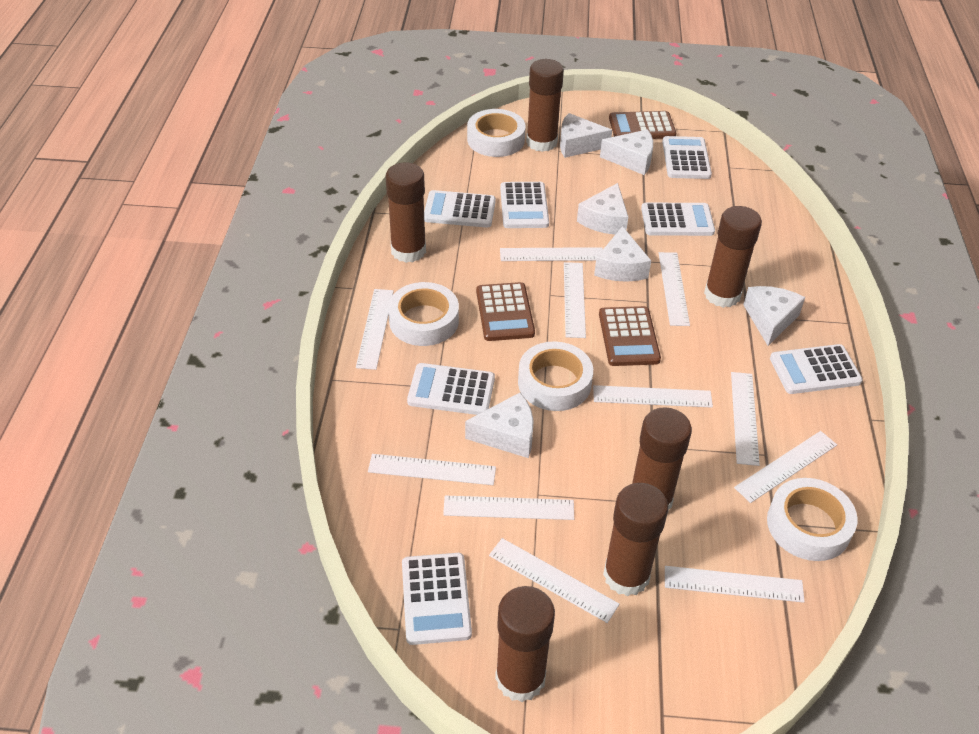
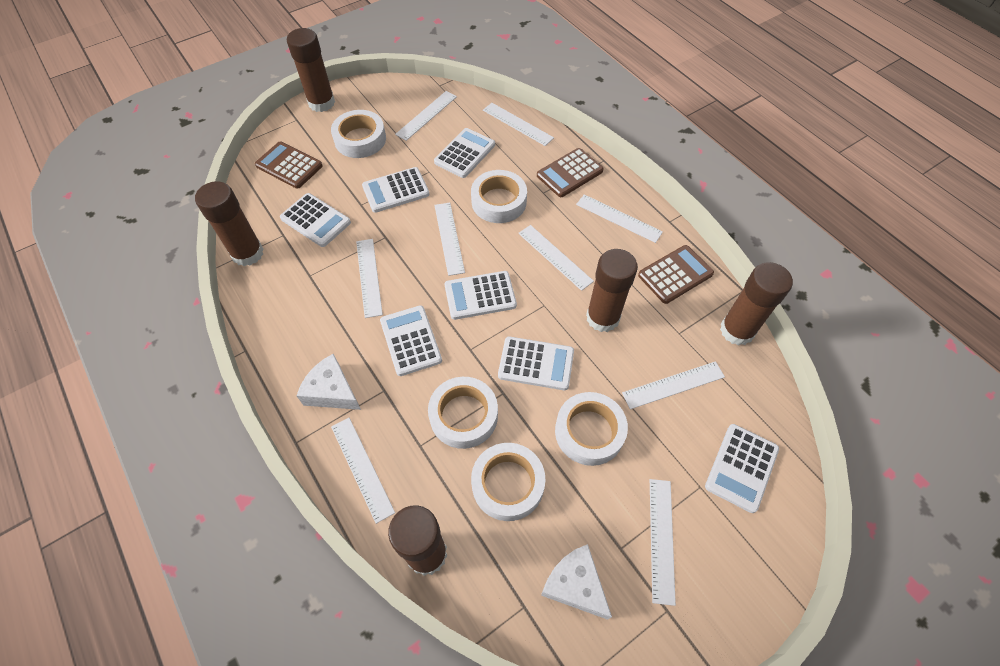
brown glue stick: 6 -> 5
white cheese: 6 -> 2
white ruler: 11 -> 9
white tape: 4 -> 5

